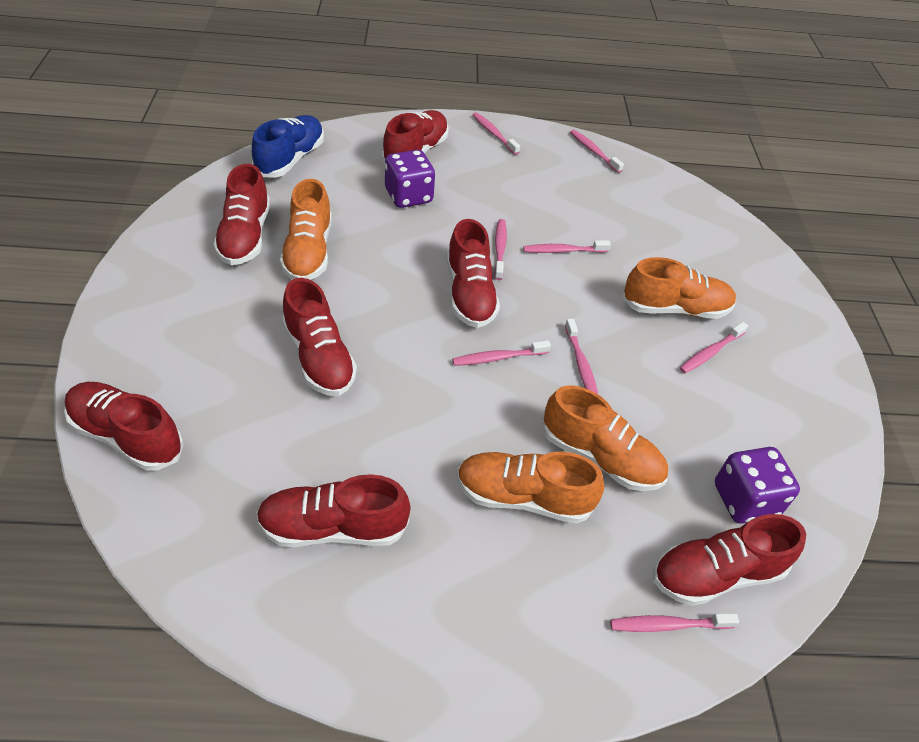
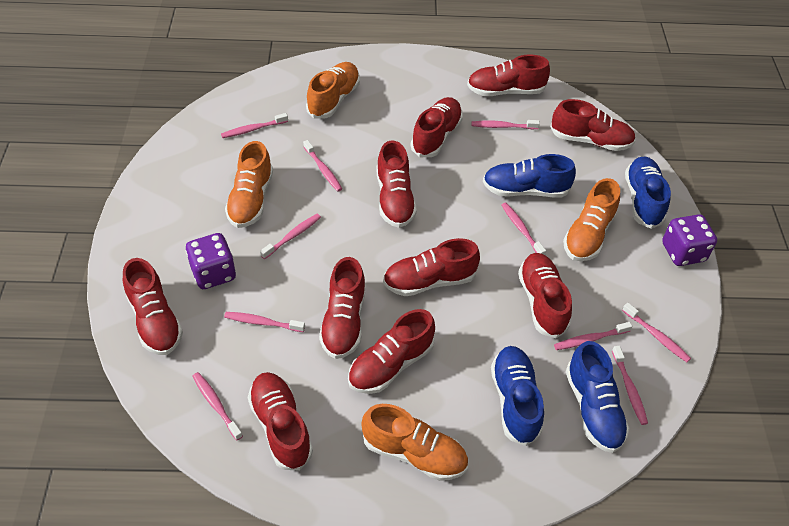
blue shoe: 1 -> 4
pink toothbrush: 8 -> 10
red shoe: 7 -> 10

